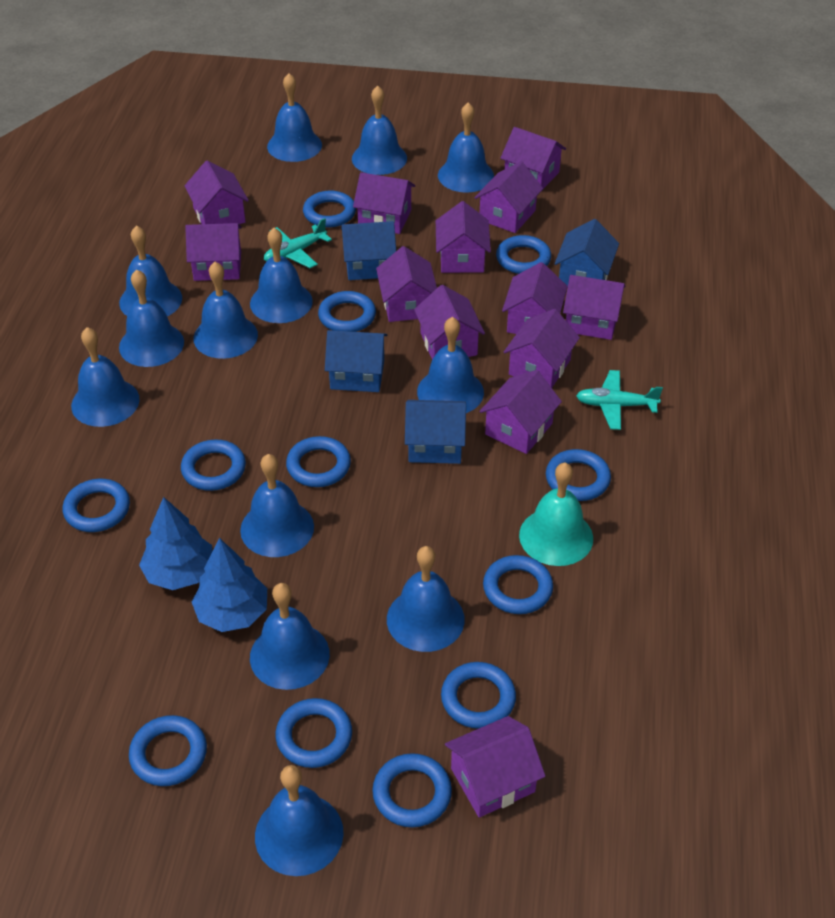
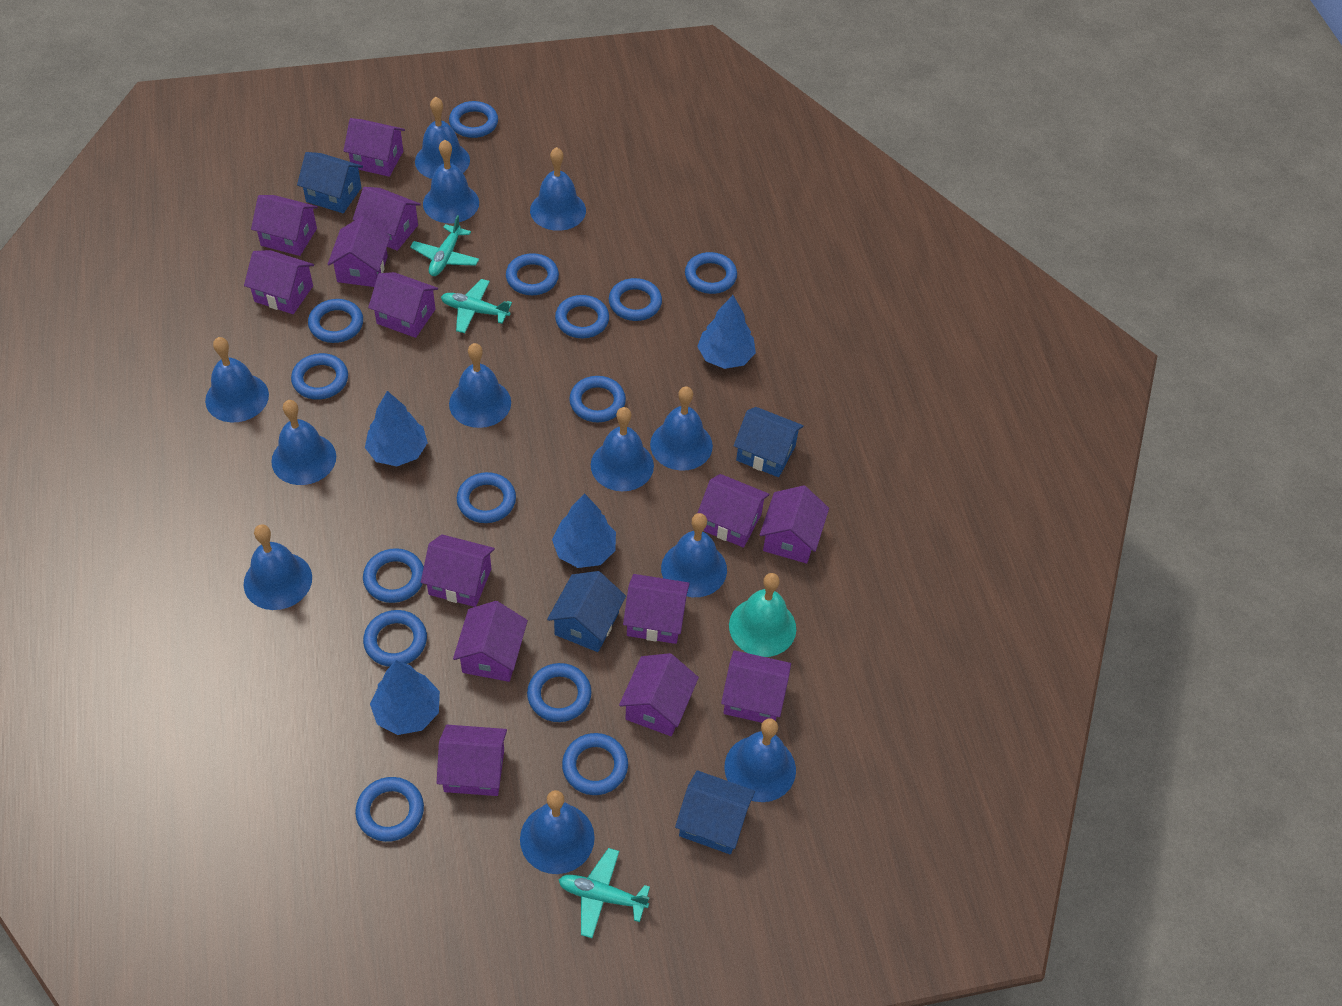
blue bell: 13 -> 12
blue ring: 12 -> 14
blue tree: 2 -> 4
purple house: 13 -> 14
turquoise plane: 2 -> 3

